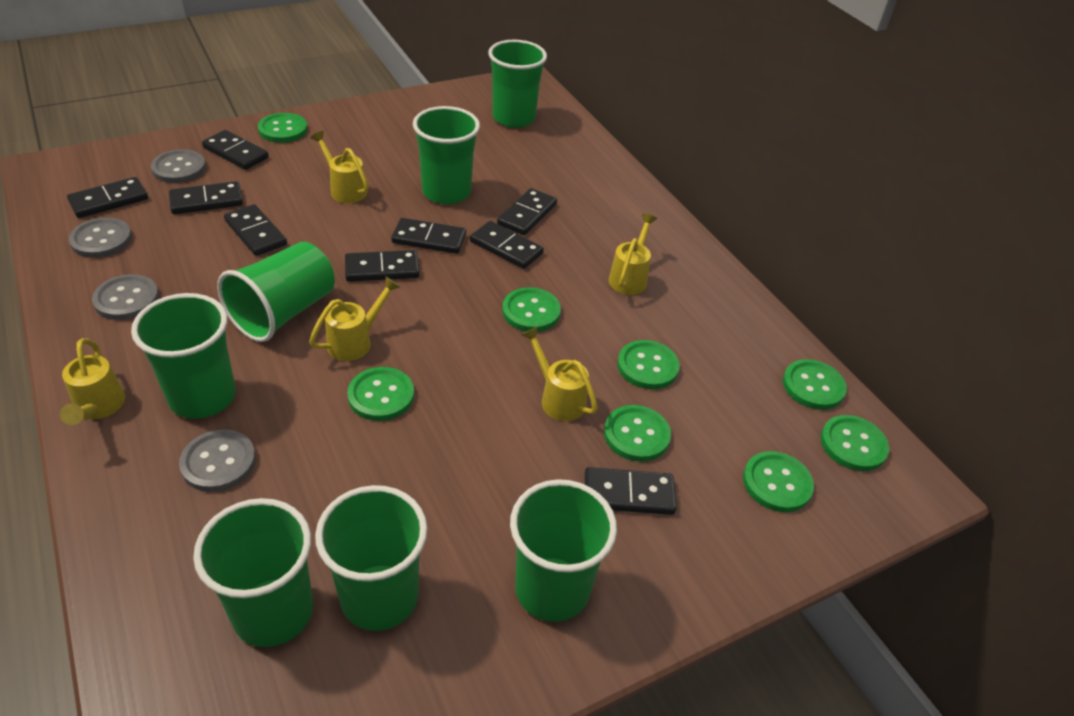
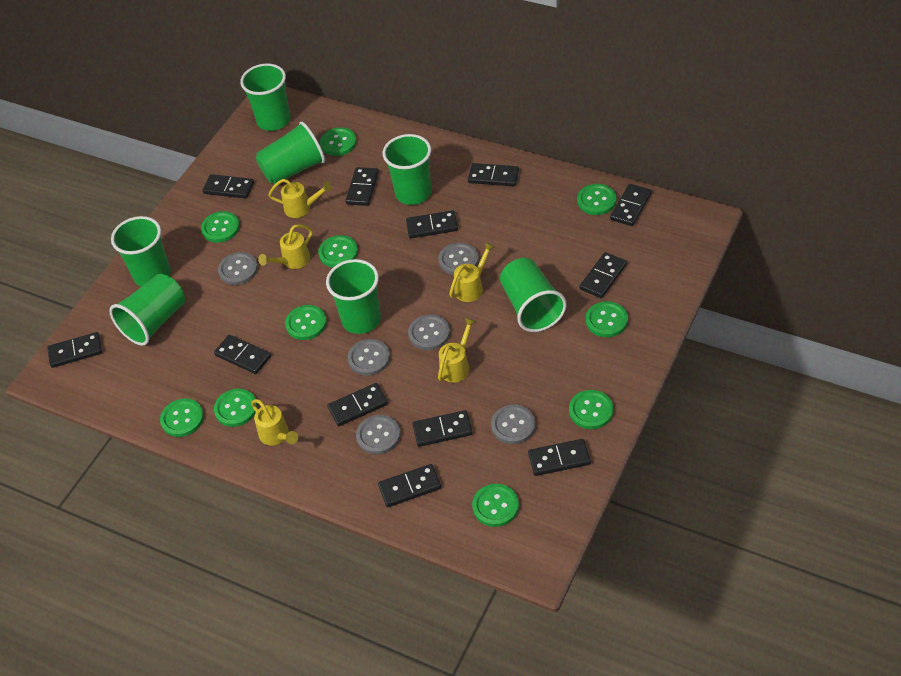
black domino: 9 -> 12
green button: 8 -> 10
grey button: 4 -> 6

